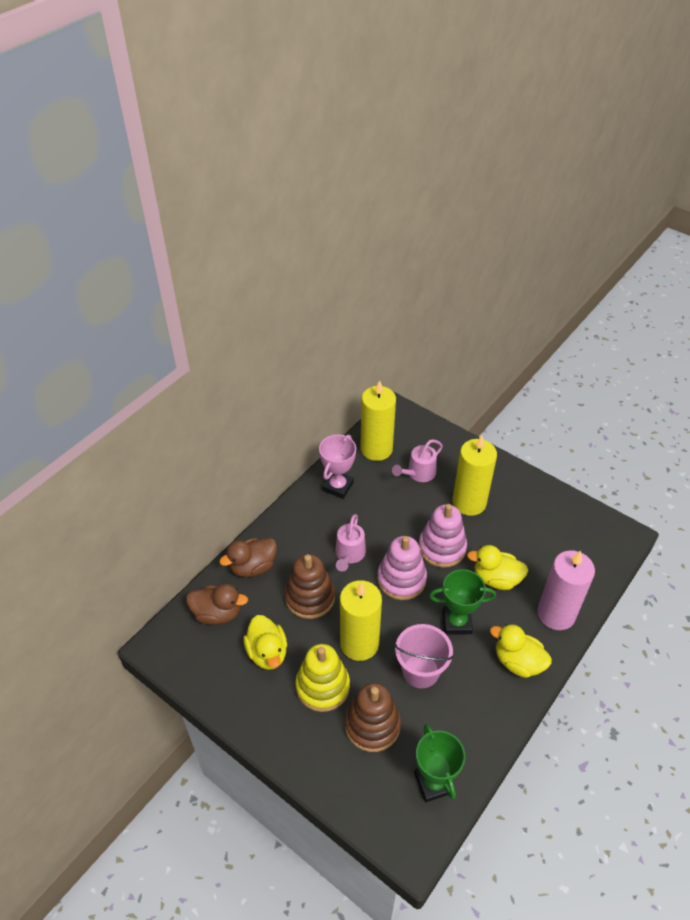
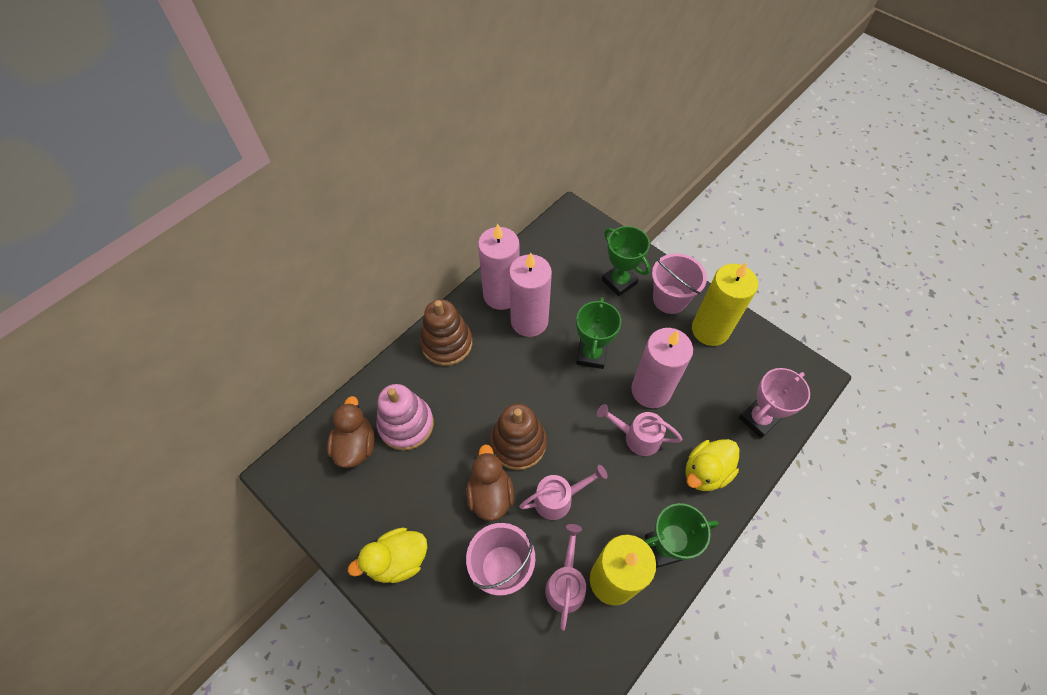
green trophy: 2 -> 3
pink bucket: 1 -> 2
pink candle: 1 -> 3
pink stacking toy: 2 -> 1
pink watering can: 2 -> 3
yellow candle: 3 -> 2
yellow duck: 3 -> 2
yellow stacking toy: 1 -> 0

